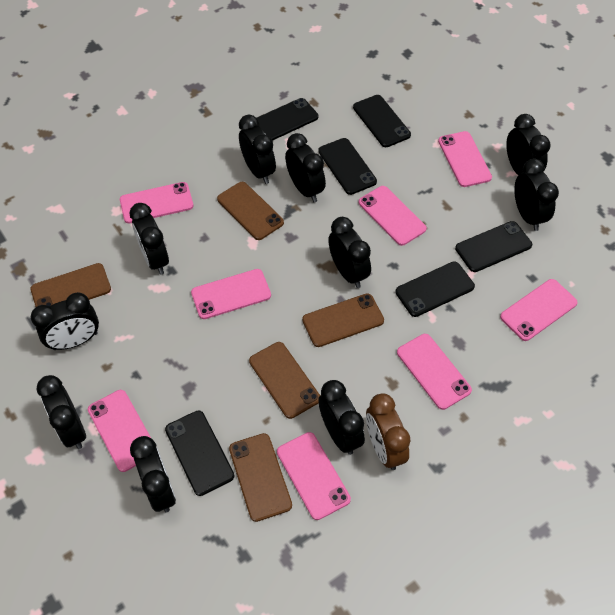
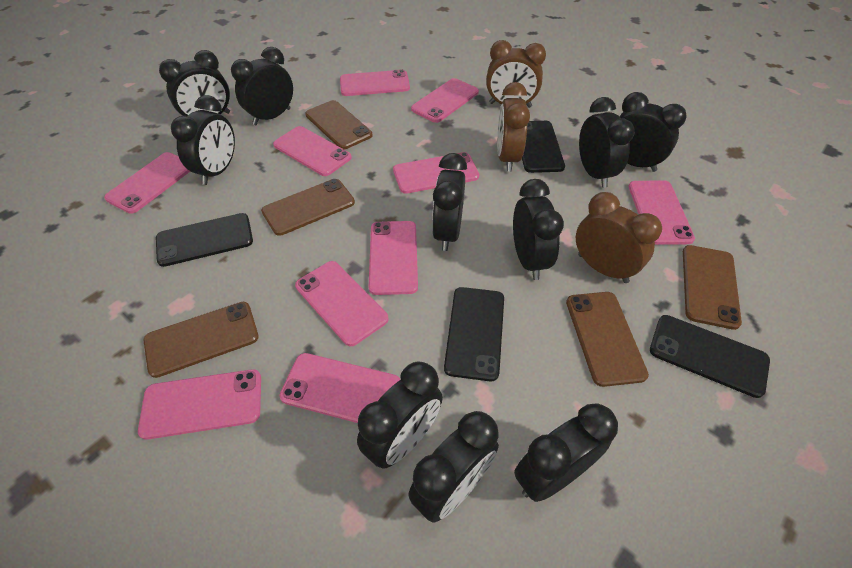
black phone: 6 -> 4
brown clock: 1 -> 3
pink phone: 8 -> 10

